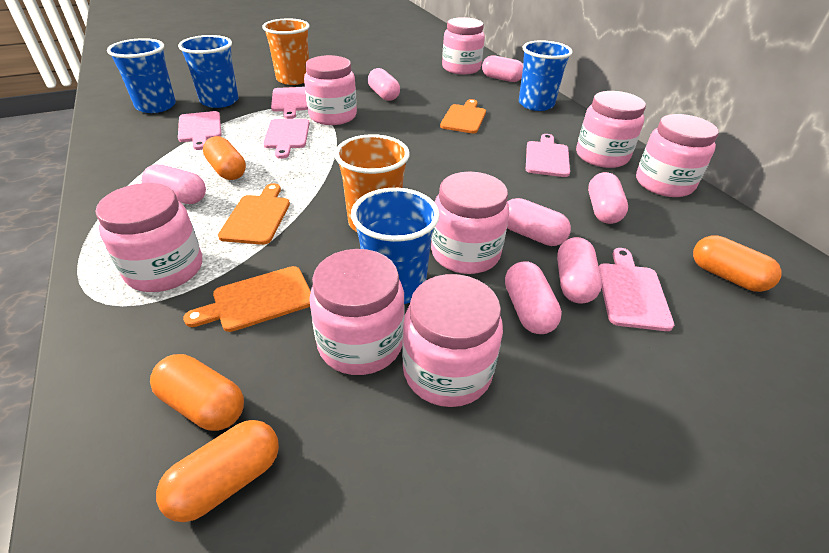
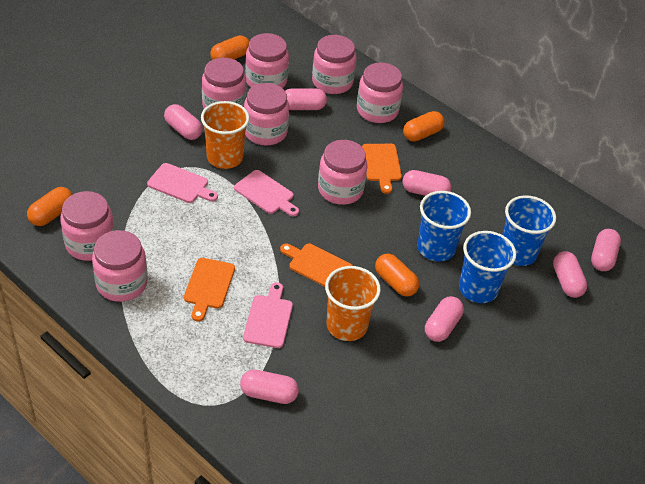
blue cup: 4 -> 3
pink cutting board: 5 -> 3

